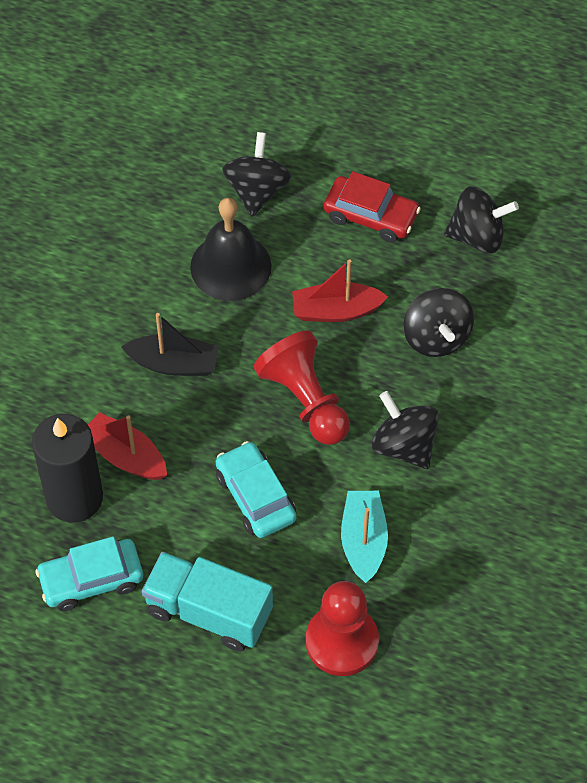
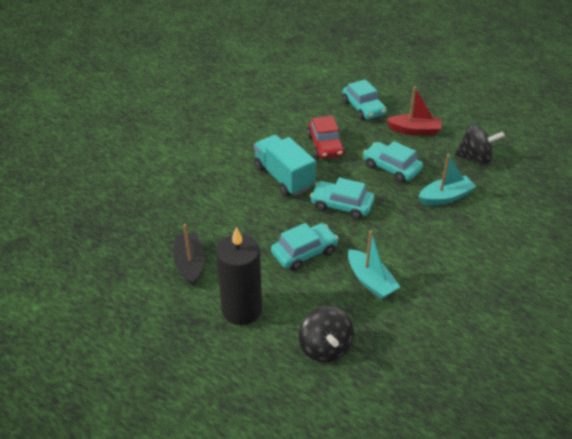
black bell: 1 -> 0
black spinning top: 4 -> 2
red boat: 2 -> 1
red pawn: 2 -> 0
turquoise boat: 1 -> 2
turquoise car: 2 -> 4

